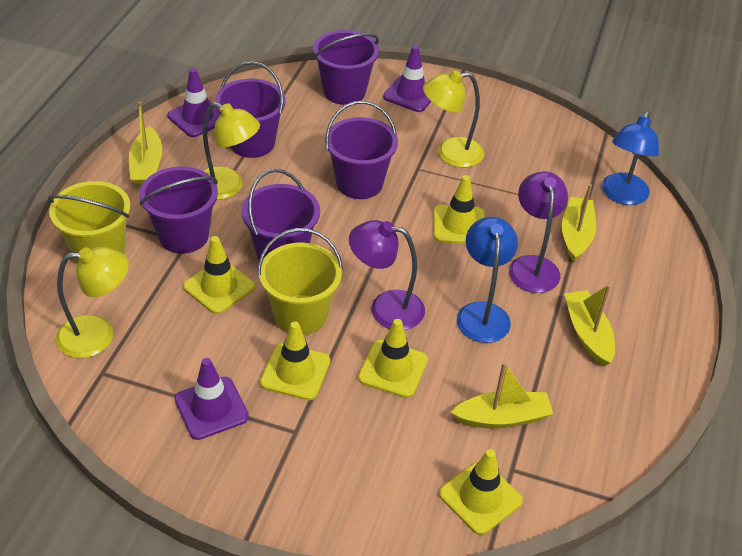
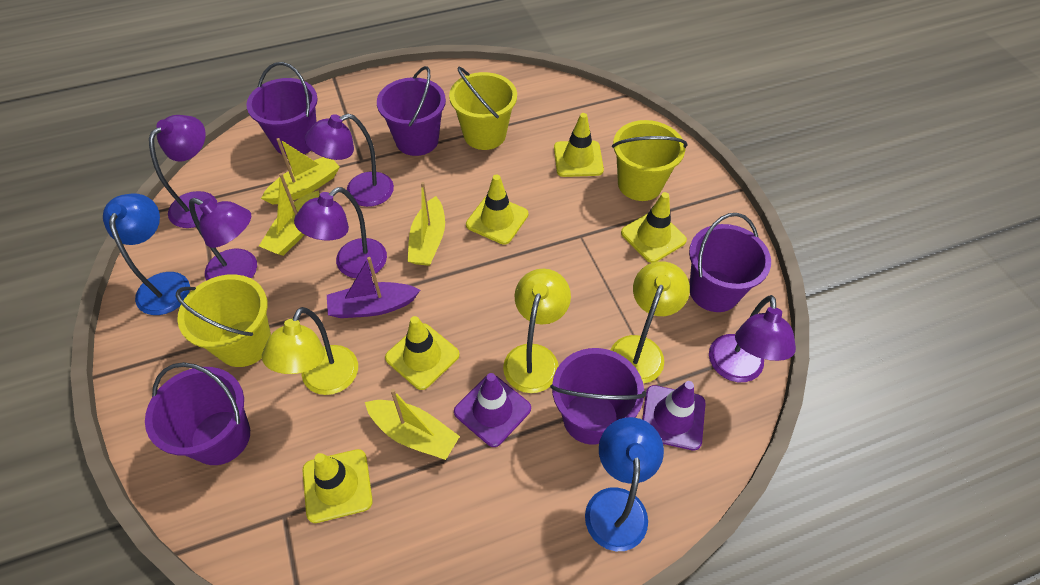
purple boat: 0 -> 1
purple lamp: 2 -> 5
purple traffic cone: 3 -> 2
yellow bucket: 2 -> 3

